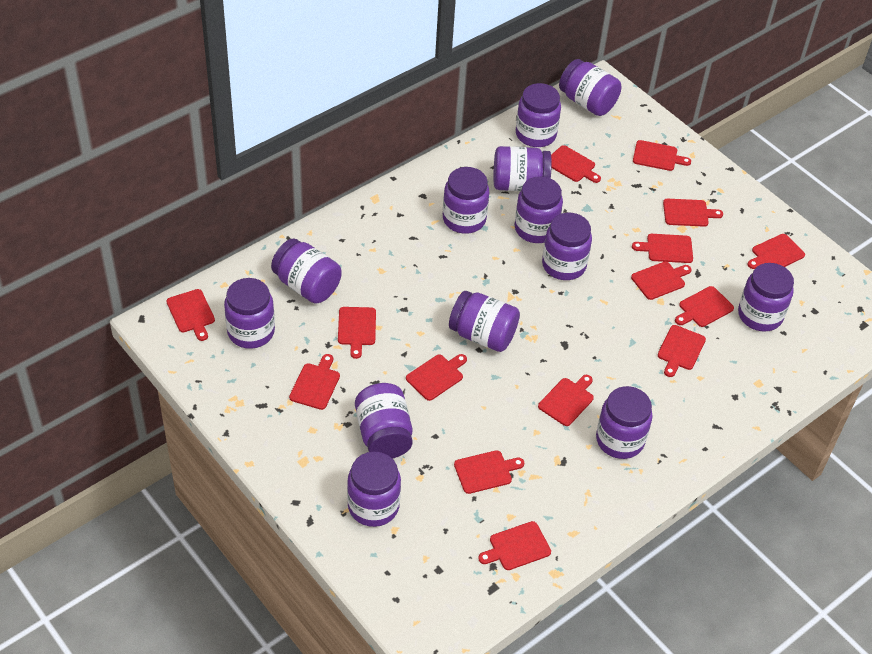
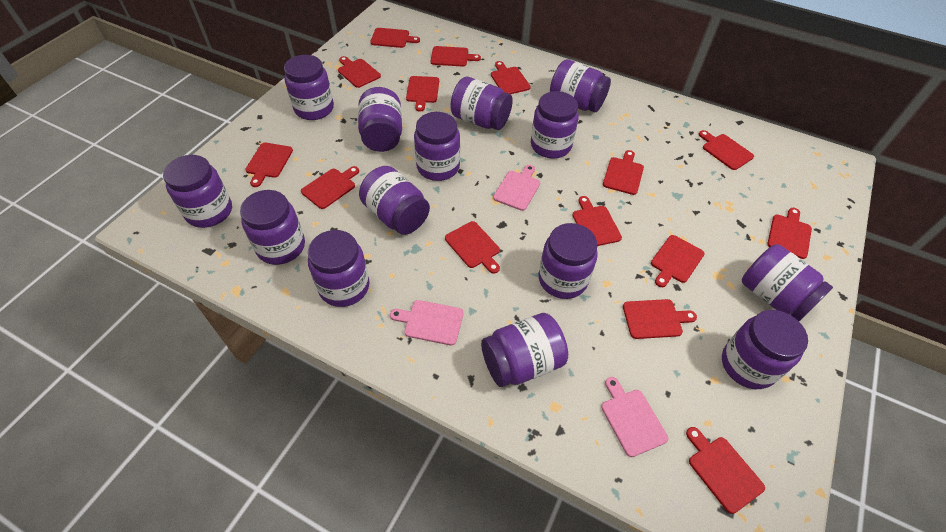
pink cutting board: 0 -> 3
purple jar: 13 -> 14

